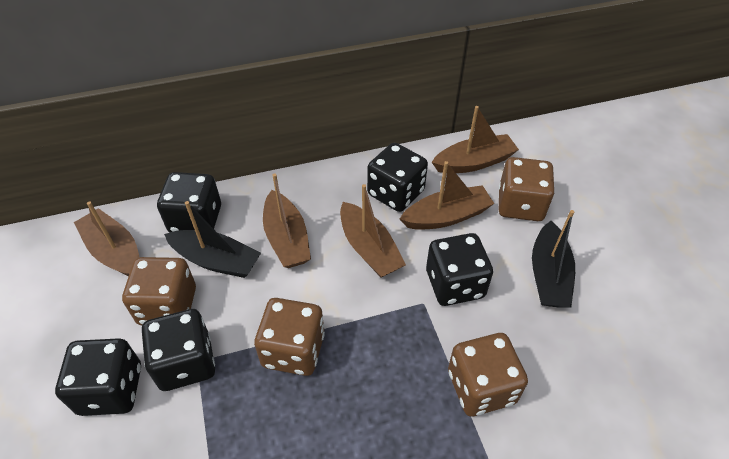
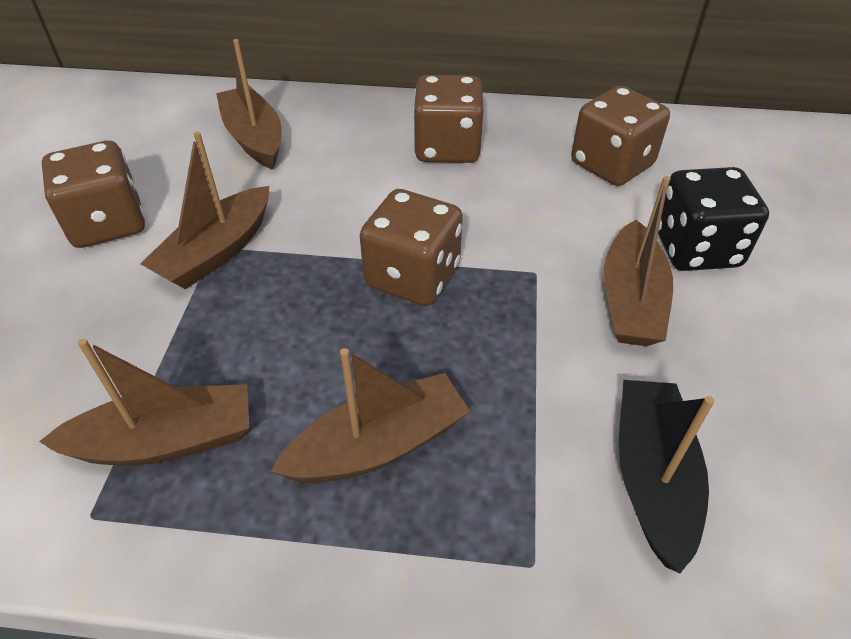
black boat: 2 -> 1
black dice: 5 -> 1

